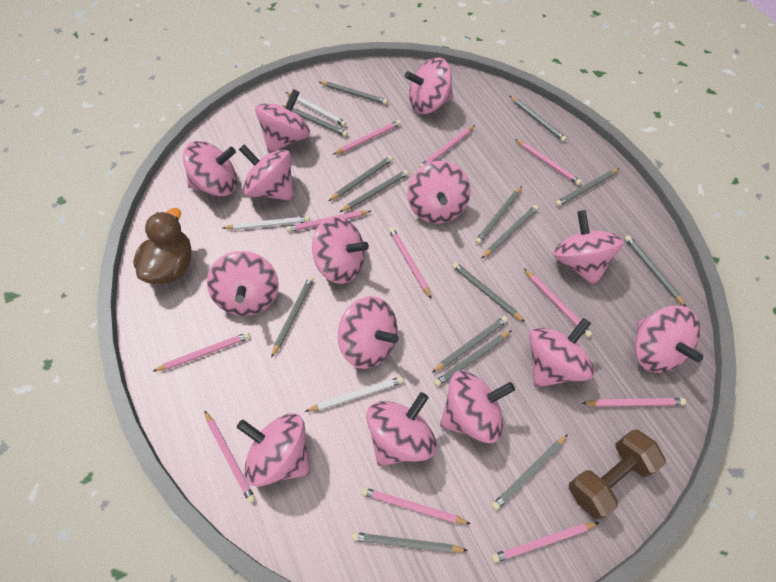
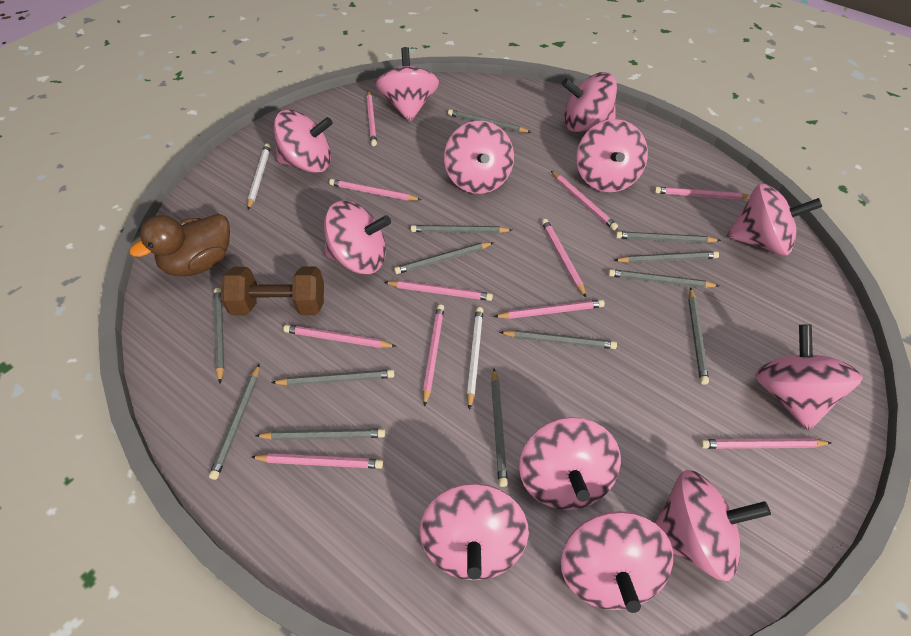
grey pencil: 15 -> 13
pink spinning top: 14 -> 12
white pencil: 3 -> 2

